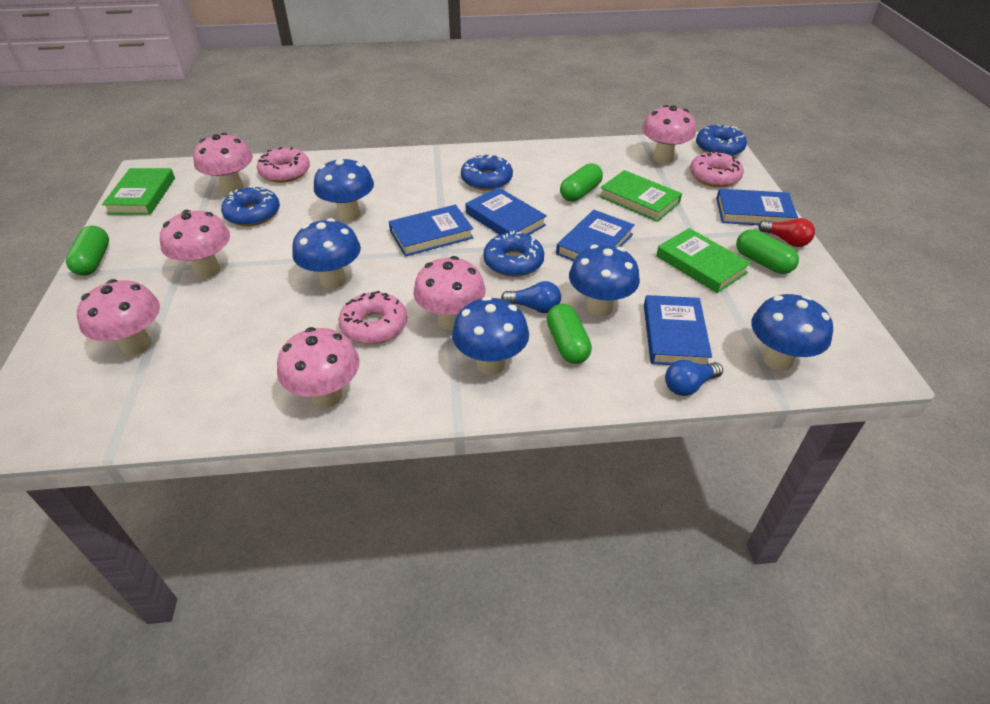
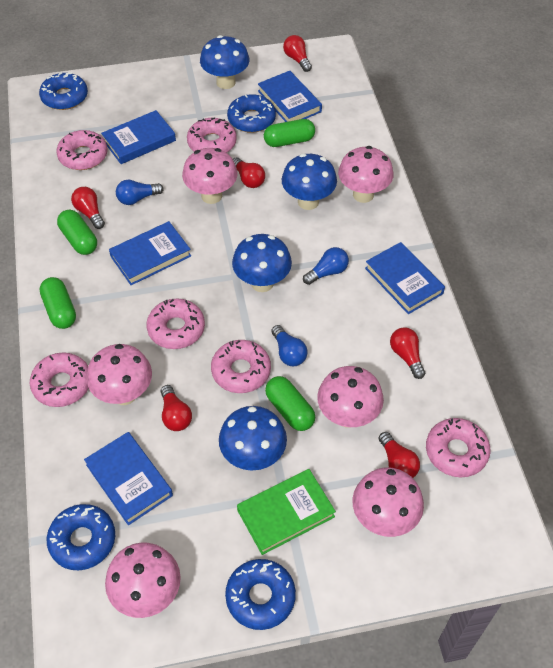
blue light bulb: 2 -> 3
blue mushroom: 5 -> 4
green book: 3 -> 1
pink donut: 3 -> 6
red light bulb: 1 -> 6

